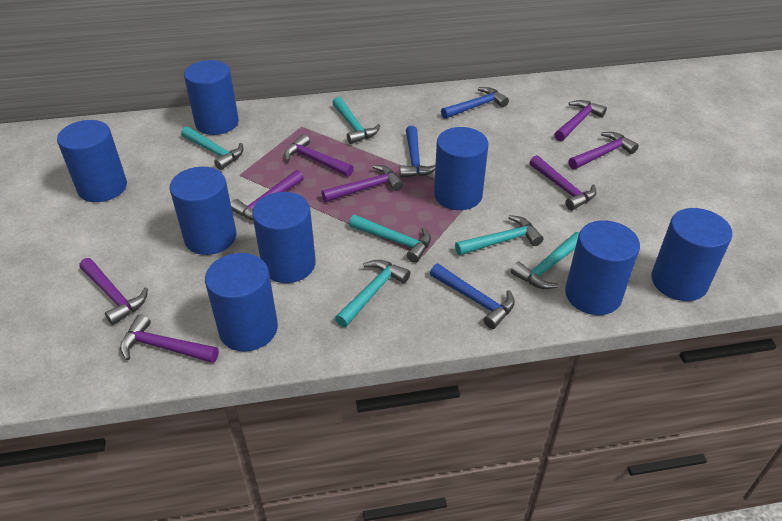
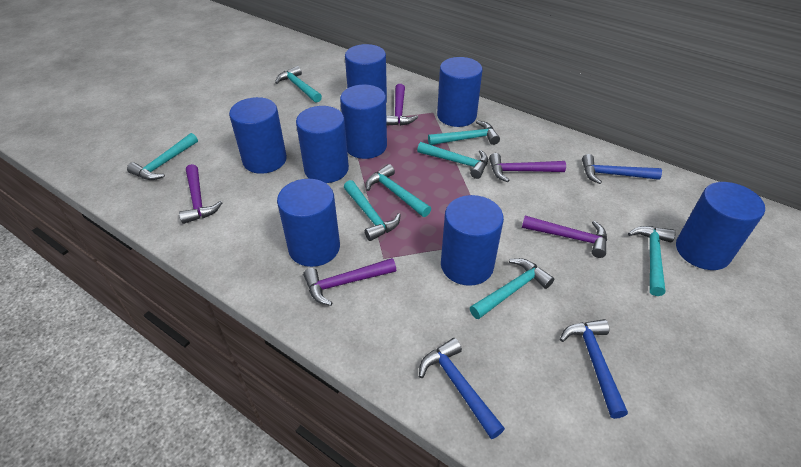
purple hammer: 8 -> 5
turquoise hammer: 6 -> 8

